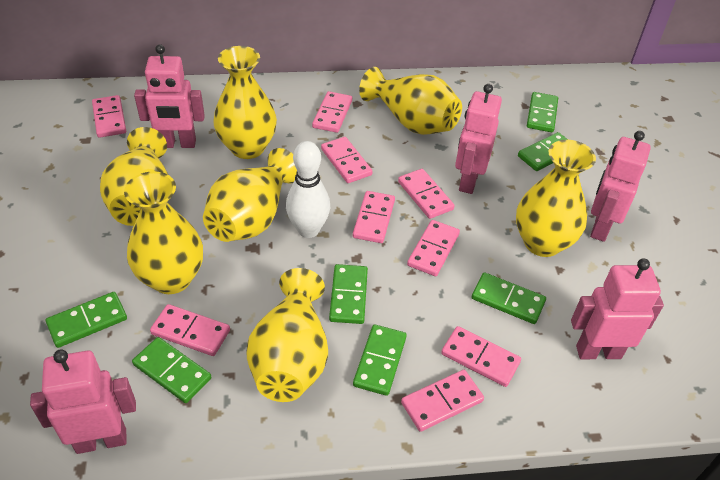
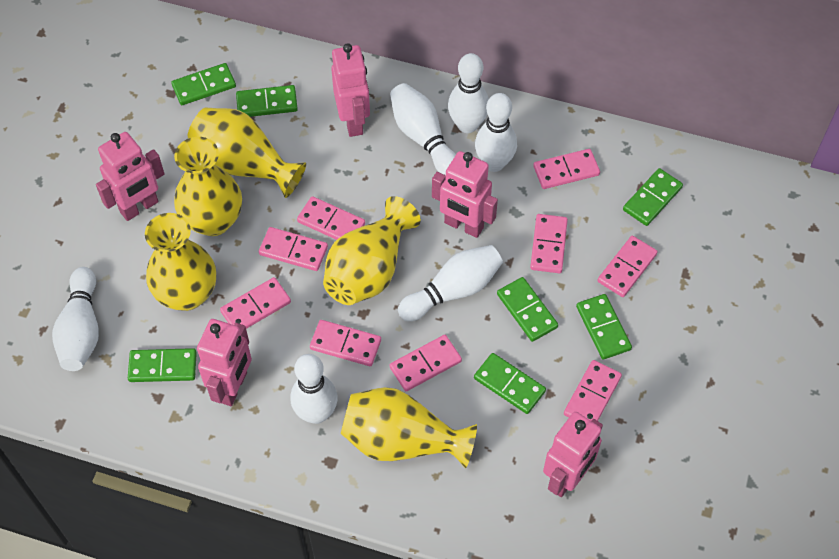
white bowling pin: 1 -> 6
yellow vase: 7 -> 5

